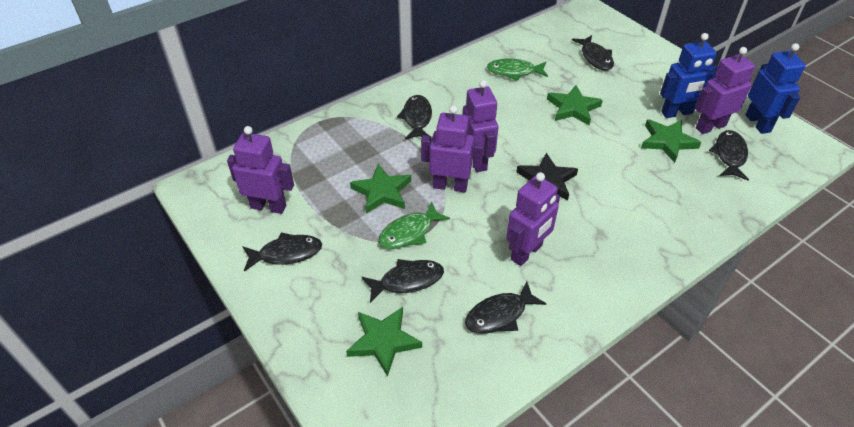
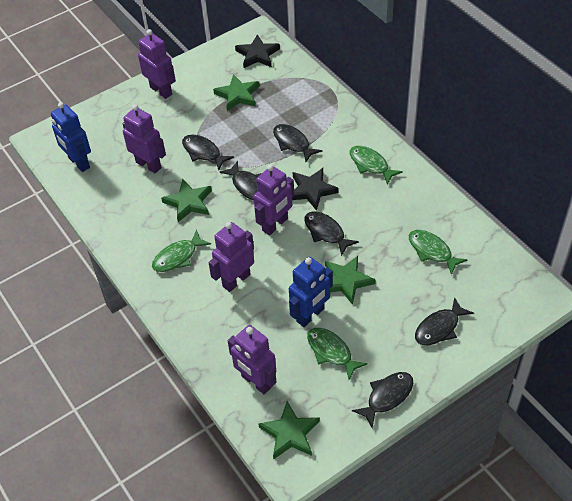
black star: 1 -> 2
green fish: 2 -> 4

